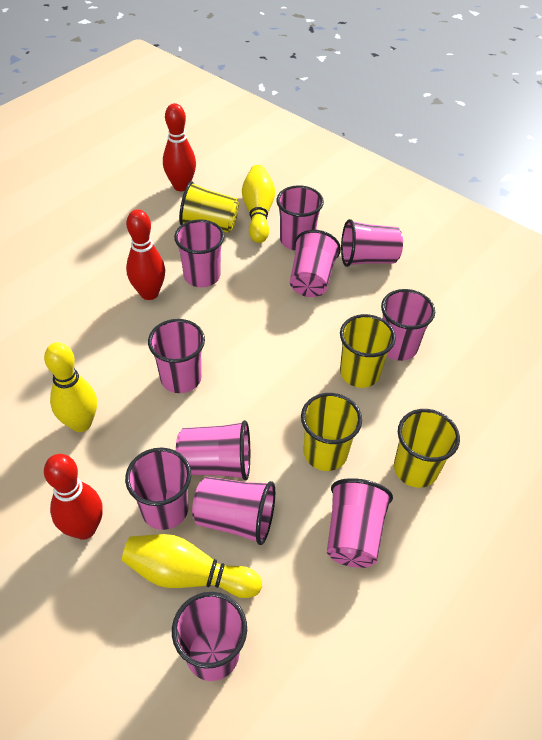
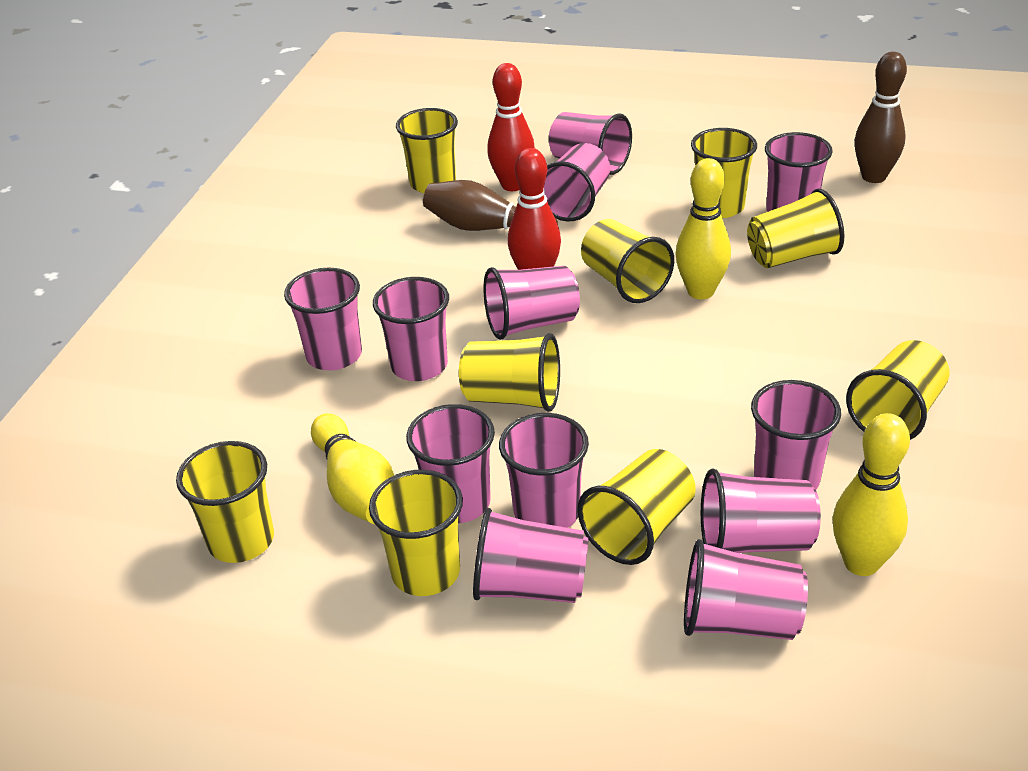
brown bowling pin: 0 -> 2
pink cup: 11 -> 12
red bowling pin: 3 -> 2
yellow cup: 4 -> 9

